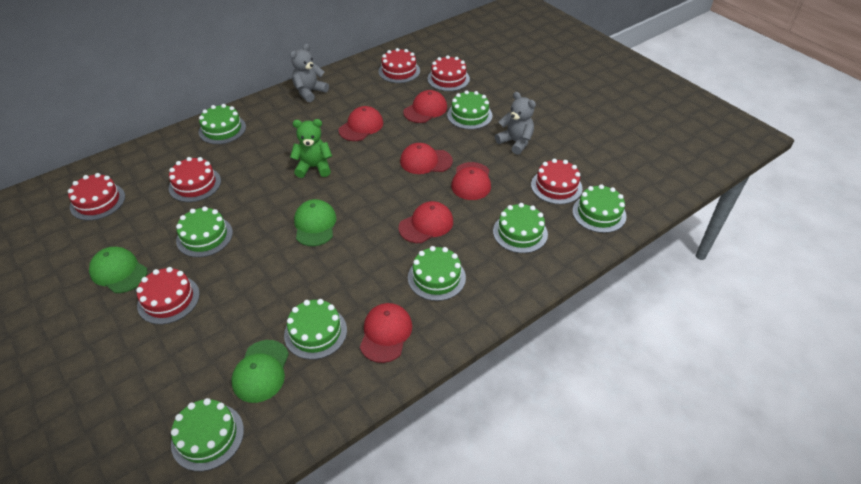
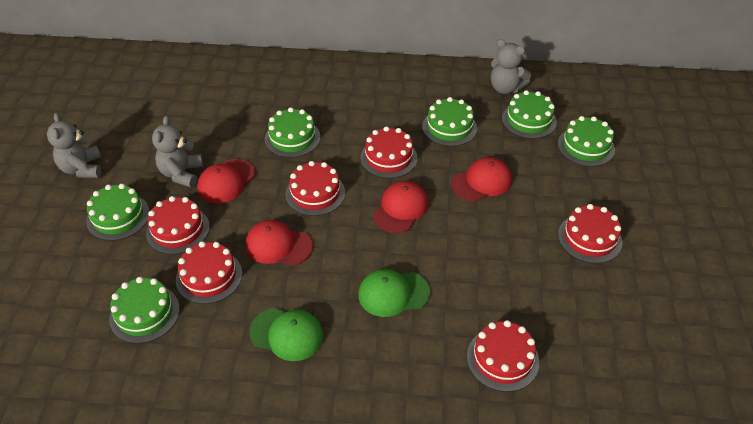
green cake: 8 -> 6
green cap: 3 -> 2
green teddy bear: 1 -> 0
grey teddy bear: 2 -> 3
red cap: 6 -> 4

